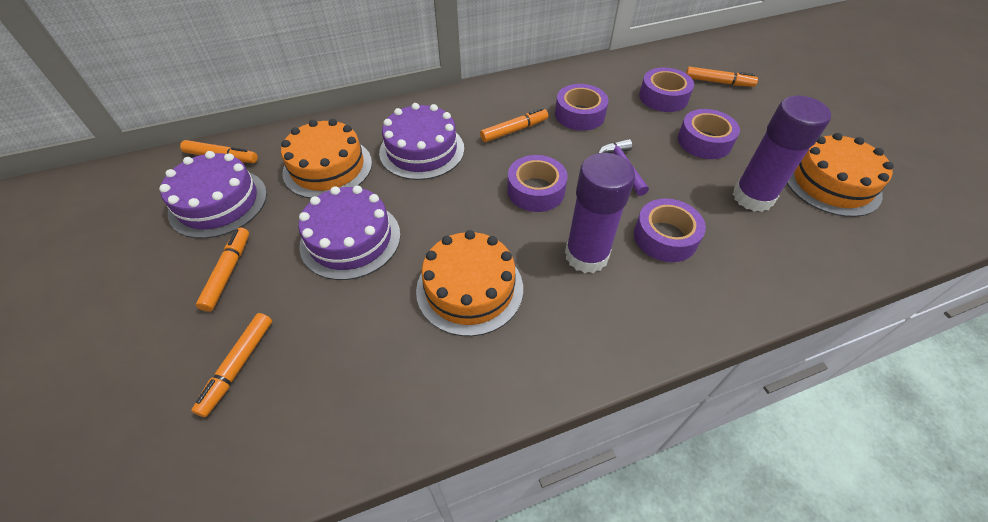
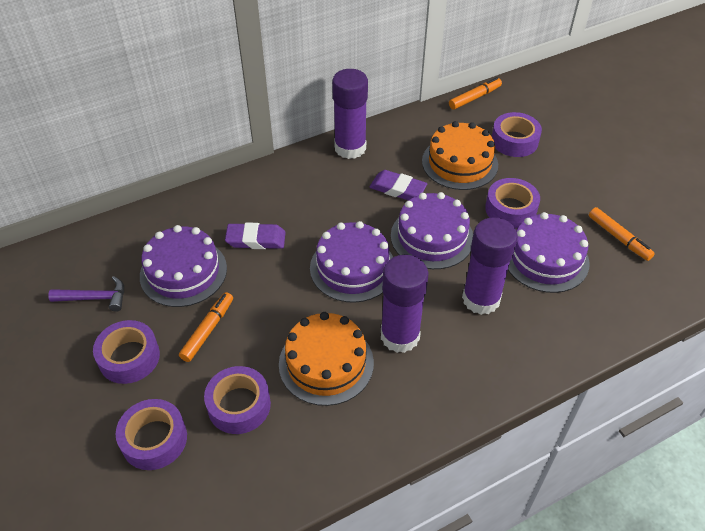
orange cake: 3 -> 2
orange marker: 5 -> 3
purple cake: 3 -> 4
purple eraser: 0 -> 2
purple glue stick: 2 -> 3

